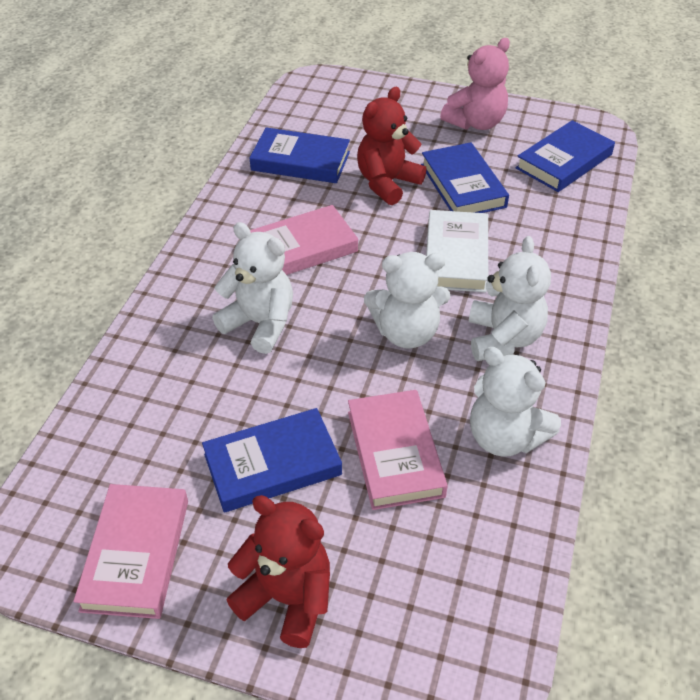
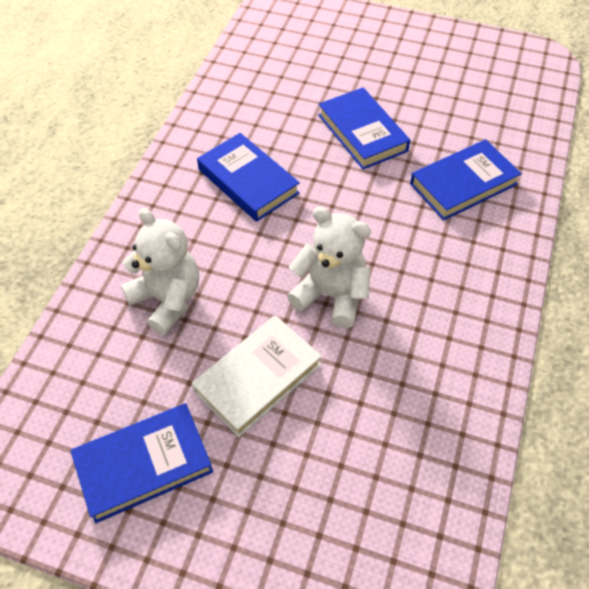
pink book: 3 -> 0
pink teddy bear: 1 -> 0
red teddy bear: 2 -> 0
white teddy bear: 4 -> 2

